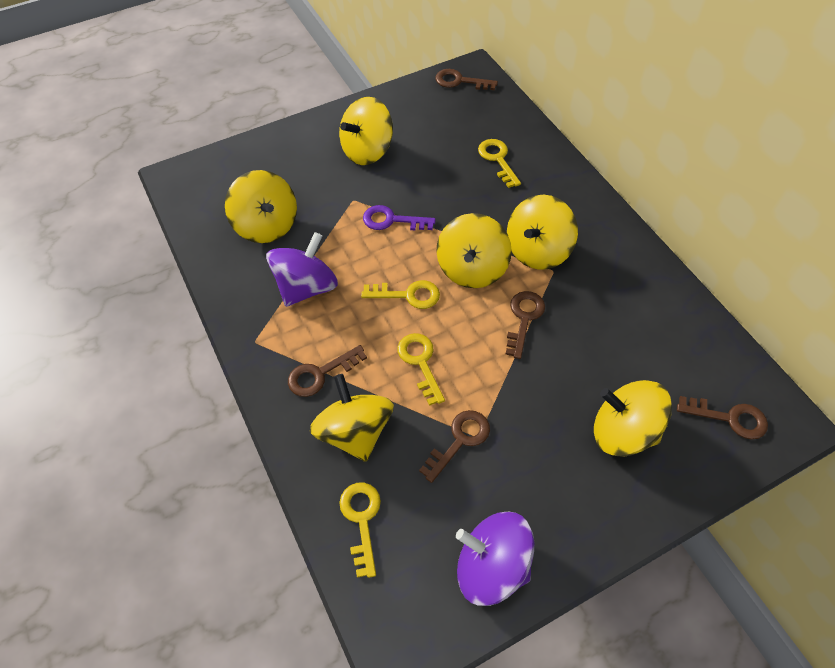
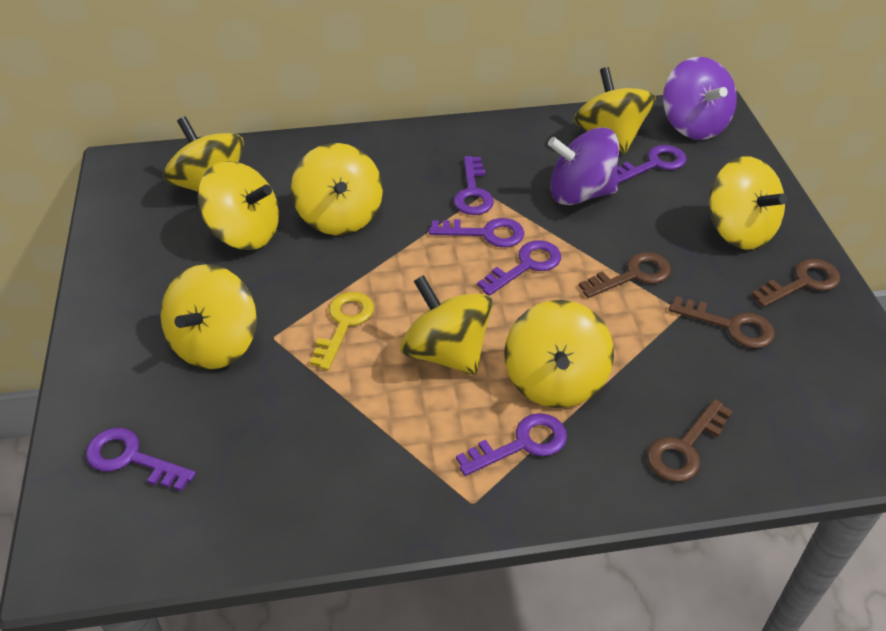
brown key: 5 -> 4
purple key: 1 -> 6
yellow key: 4 -> 1
yellow spinning top: 6 -> 8

